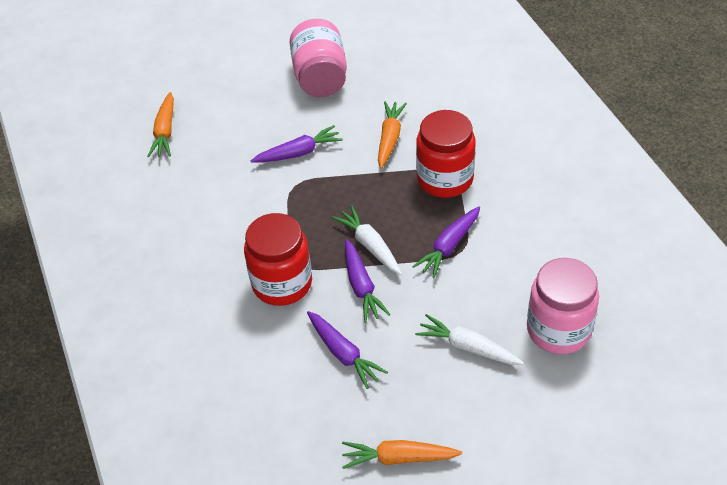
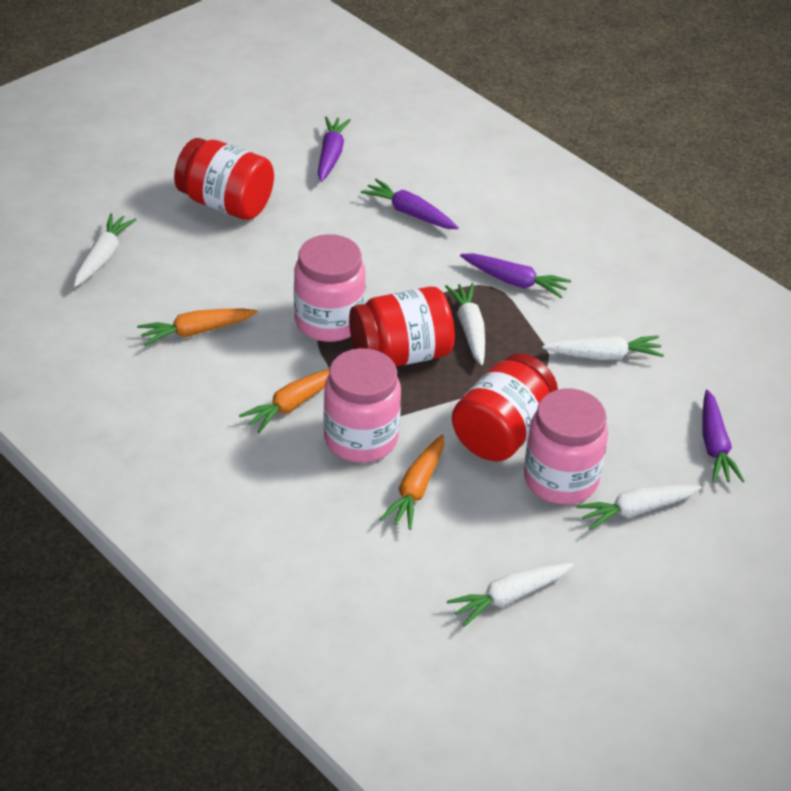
pink jar: 2 -> 3
red jar: 2 -> 3
white carrot: 2 -> 5

